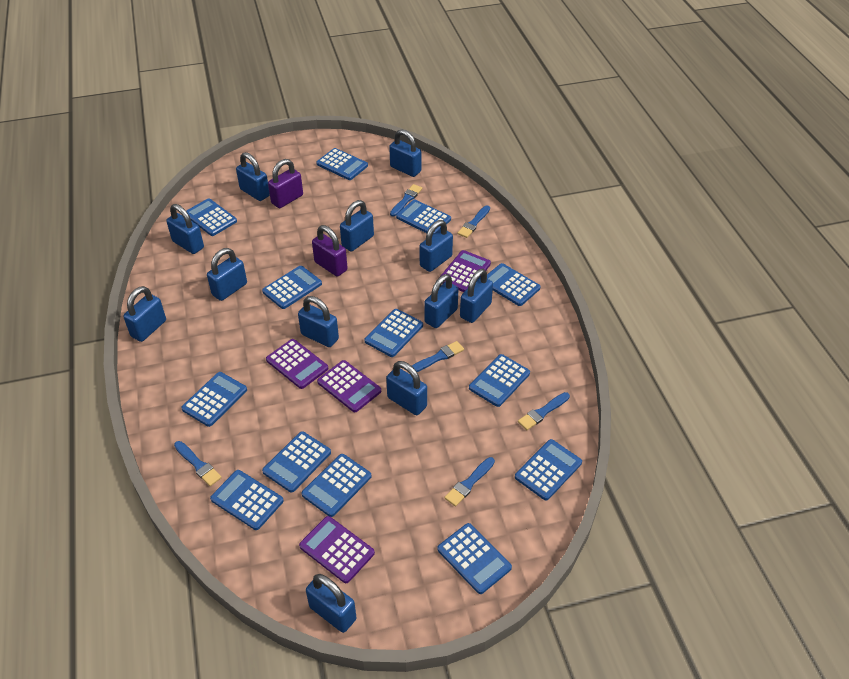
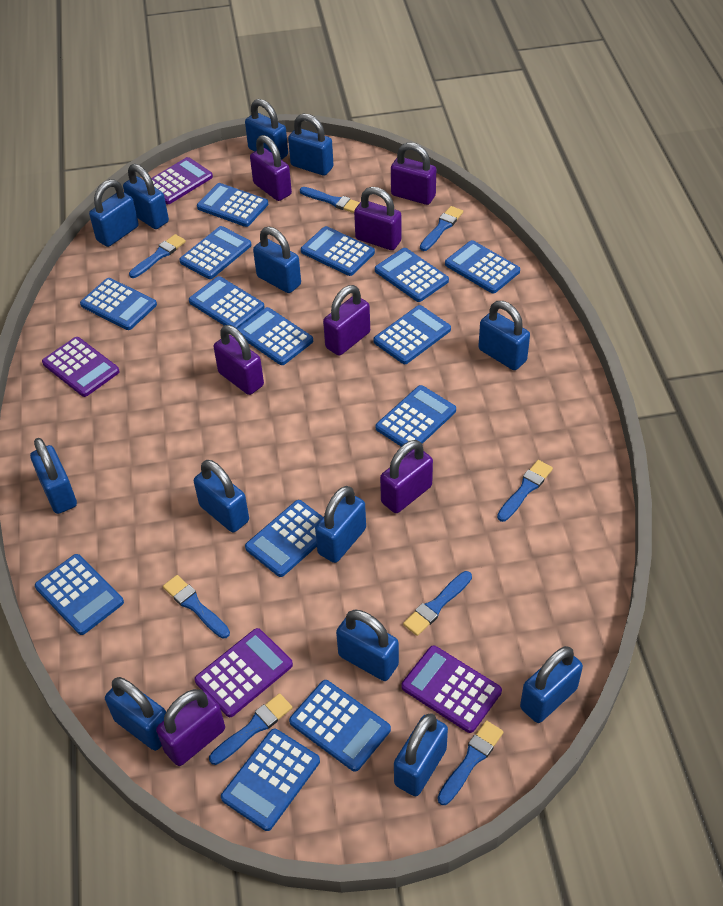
blue brush: 6 -> 8
blue calculator: 13 -> 14
blue padlock: 12 -> 13
purple padlock: 2 -> 7

